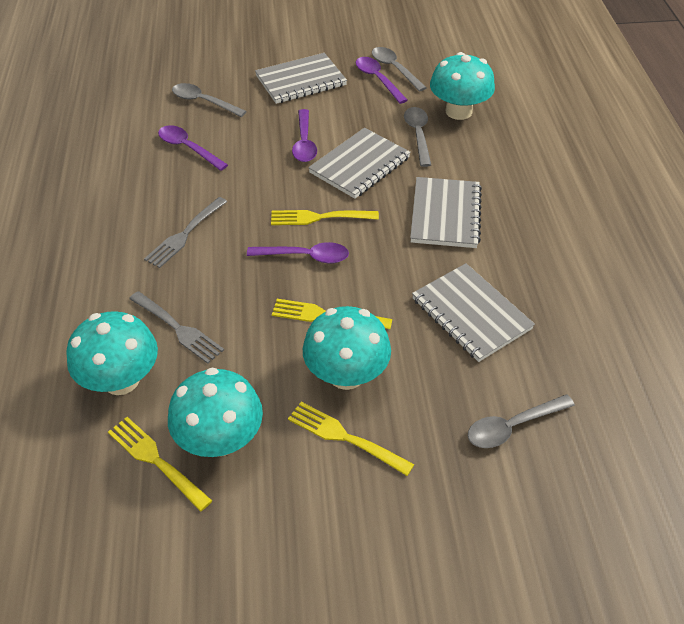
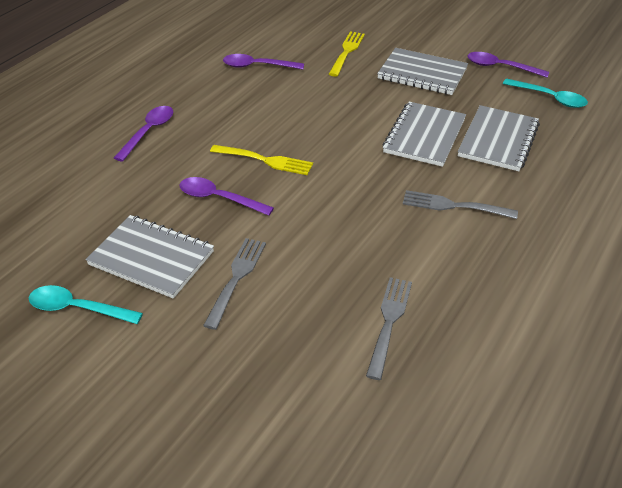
grey fork: 2 -> 3
grey spoon: 4 -> 0
turquoise mushroom: 4 -> 0
turquoise spoon: 0 -> 2
yellow fork: 4 -> 2

